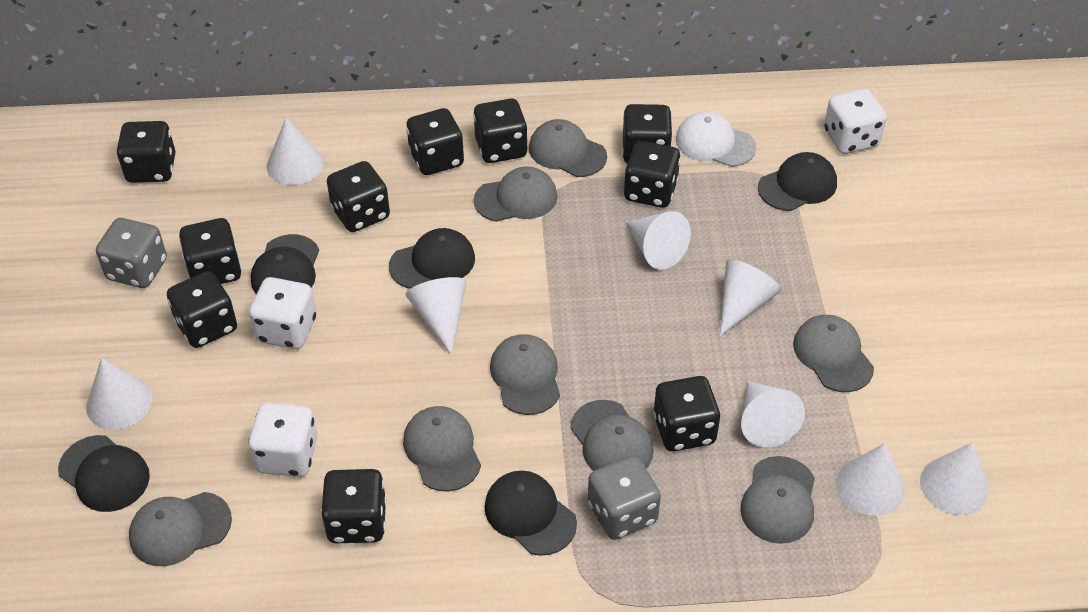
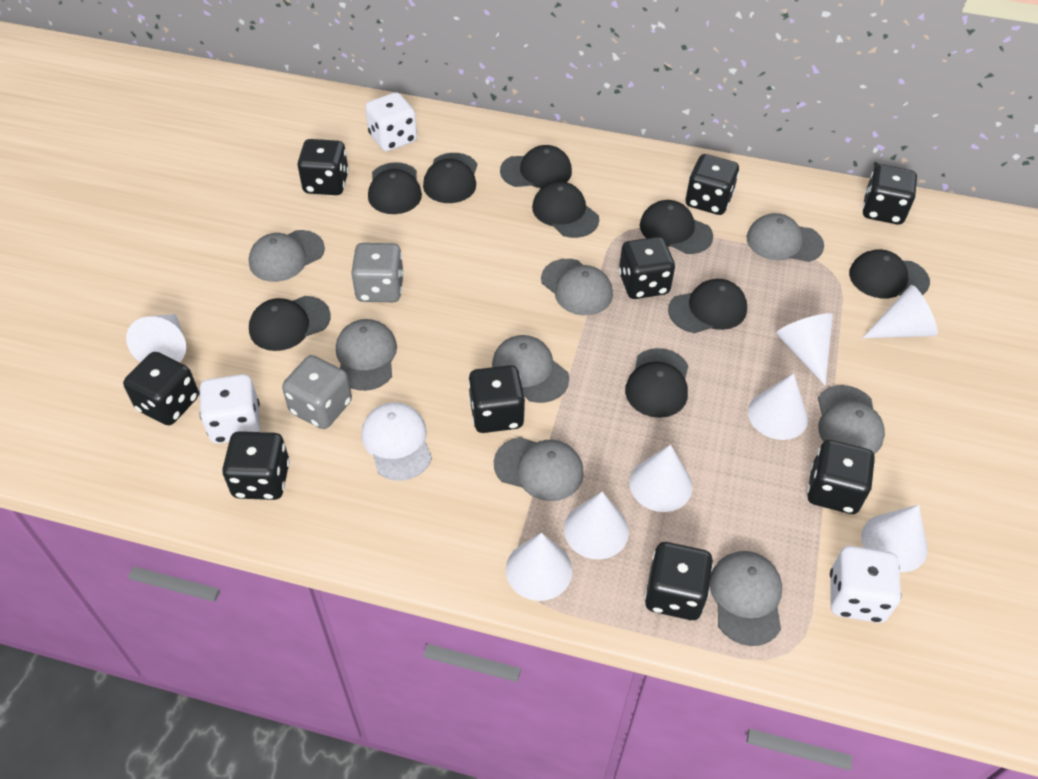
black cap: 5 -> 9
black dice: 10 -> 9

